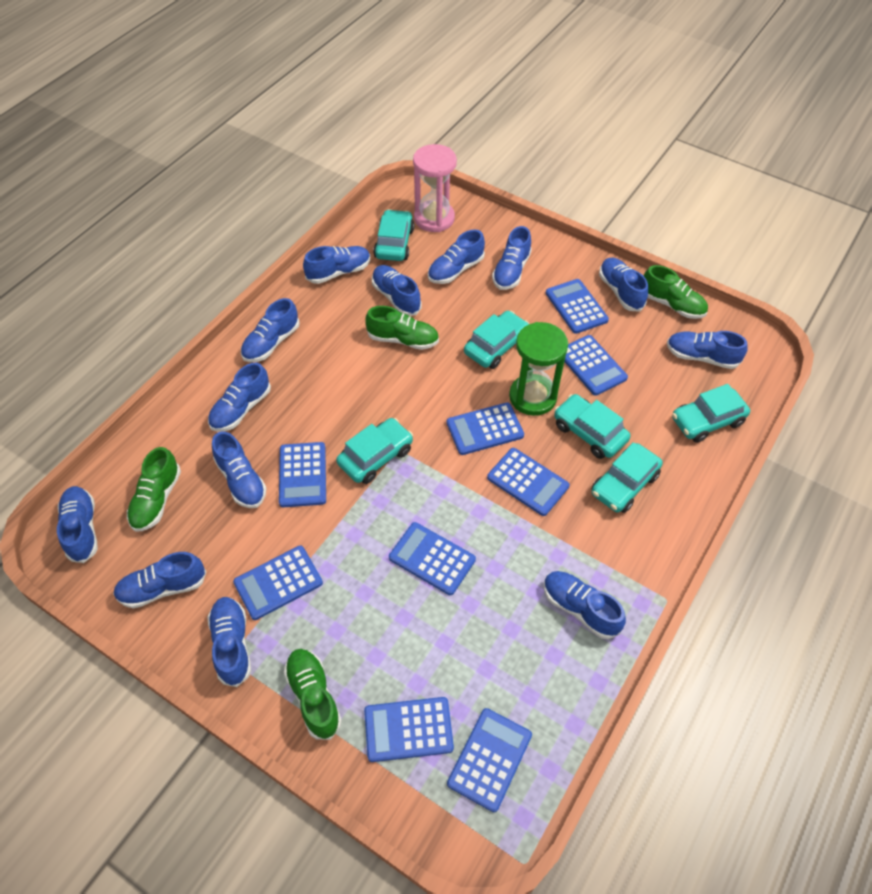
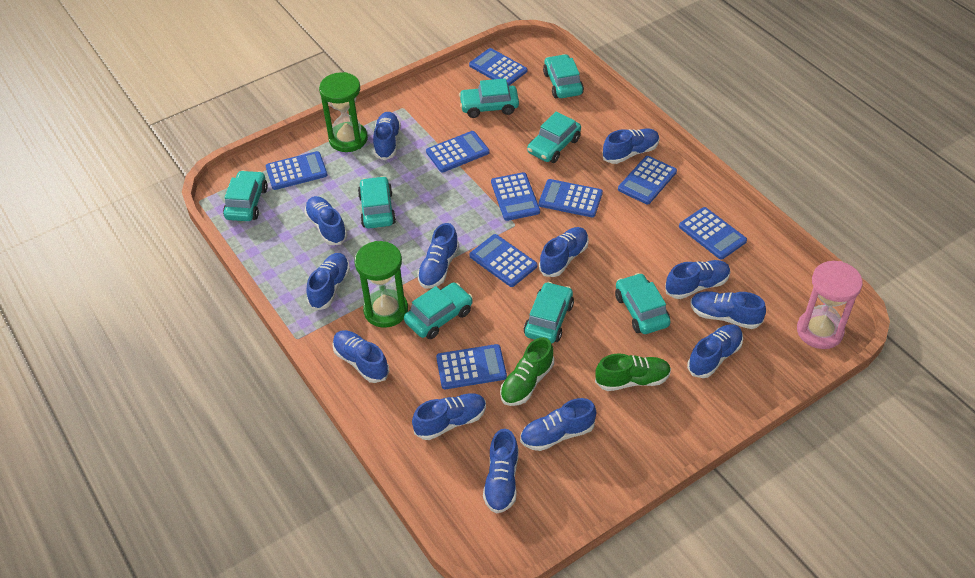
green hourglass: 1 -> 2
green shoe: 4 -> 2
turquoise car: 6 -> 8

